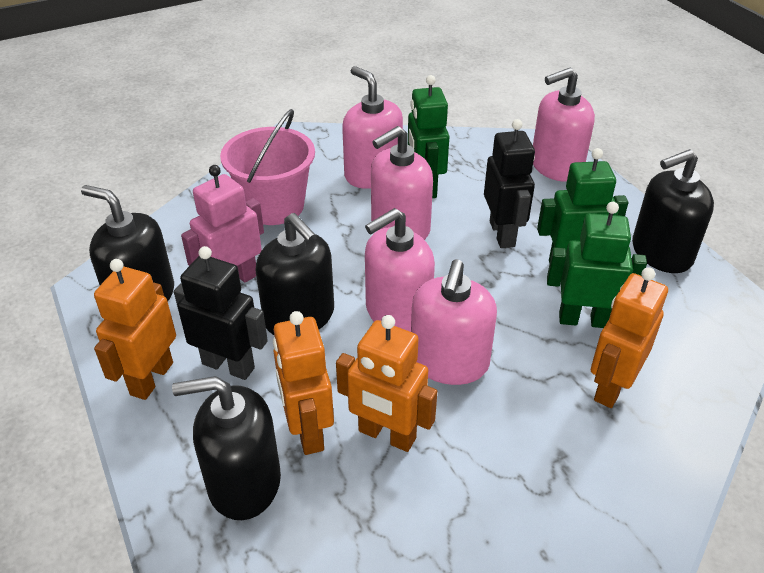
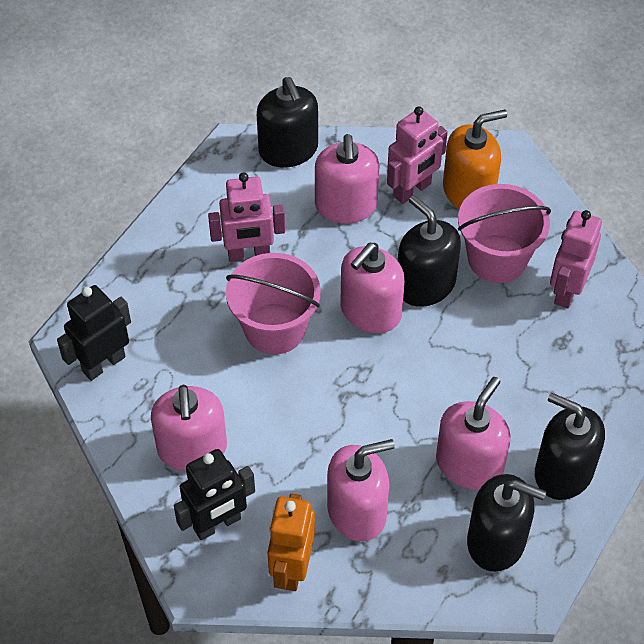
green robot: 3 -> 0
orange robot: 4 -> 1
orange soap dispenser: 0 -> 1
pink bucket: 1 -> 2
pink robot: 1 -> 3

